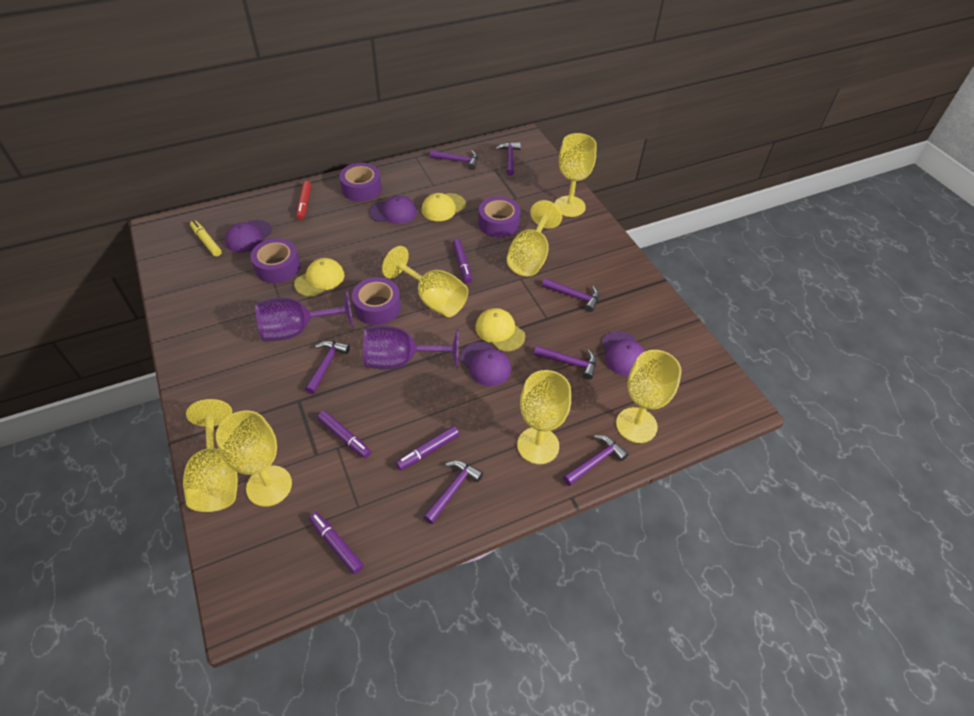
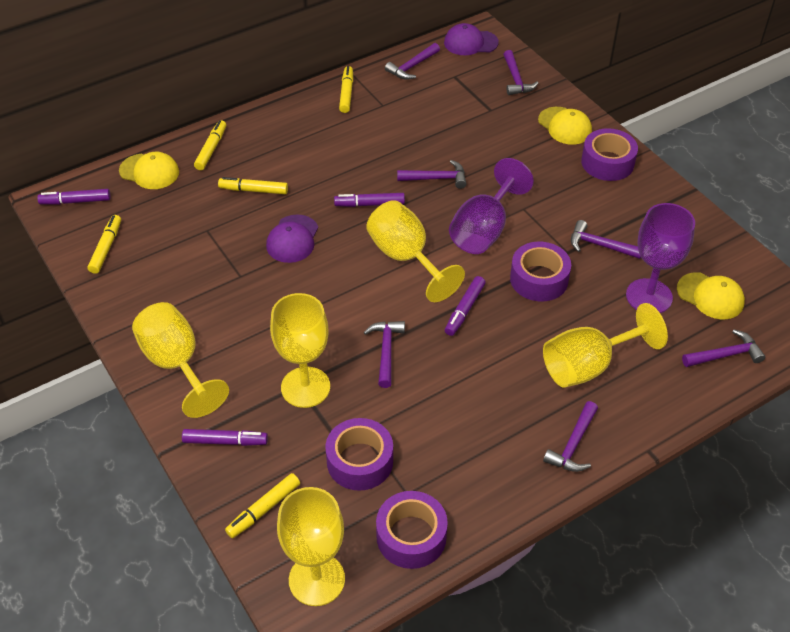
purple cap: 4 -> 2
red marker: 1 -> 0
yellow goblet: 7 -> 5
yellow marker: 1 -> 5

